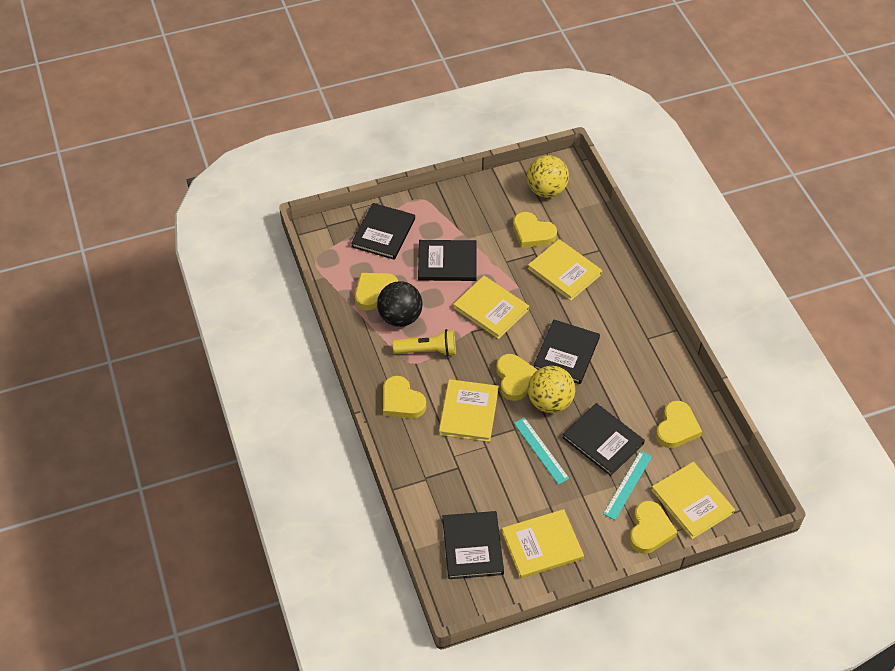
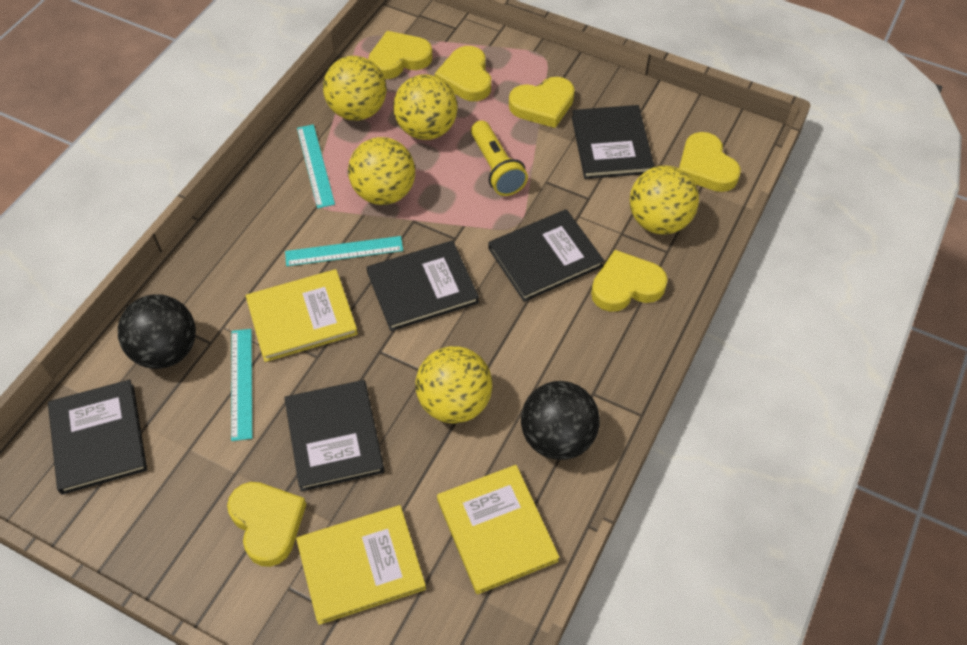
black ball: 1 -> 2
turquoise ruler: 2 -> 3
yellow ball: 2 -> 5
yellow book: 5 -> 3

